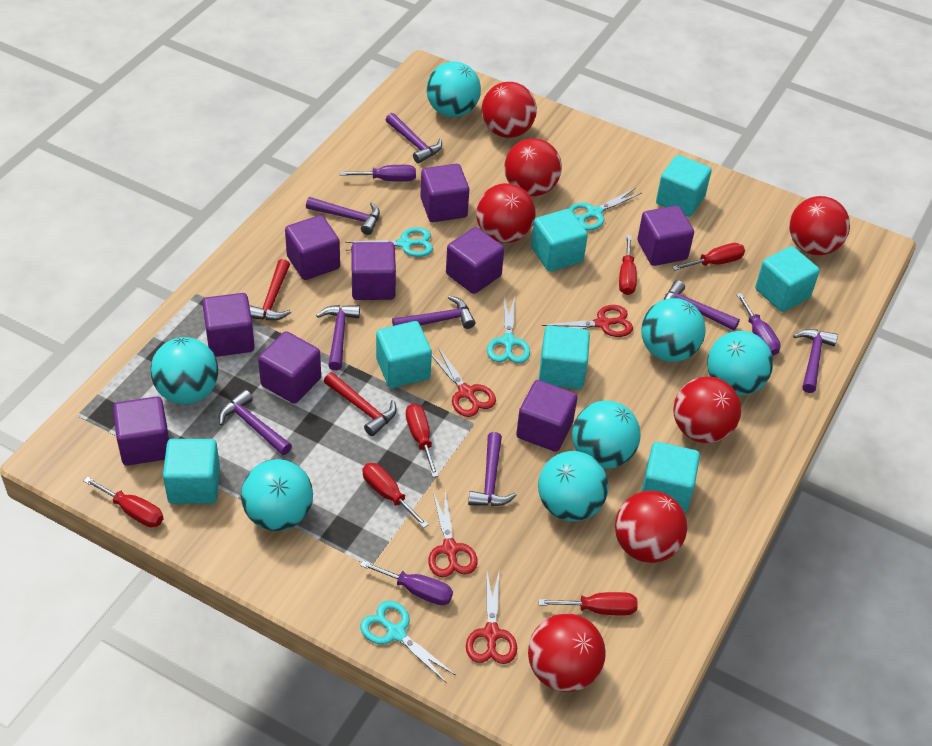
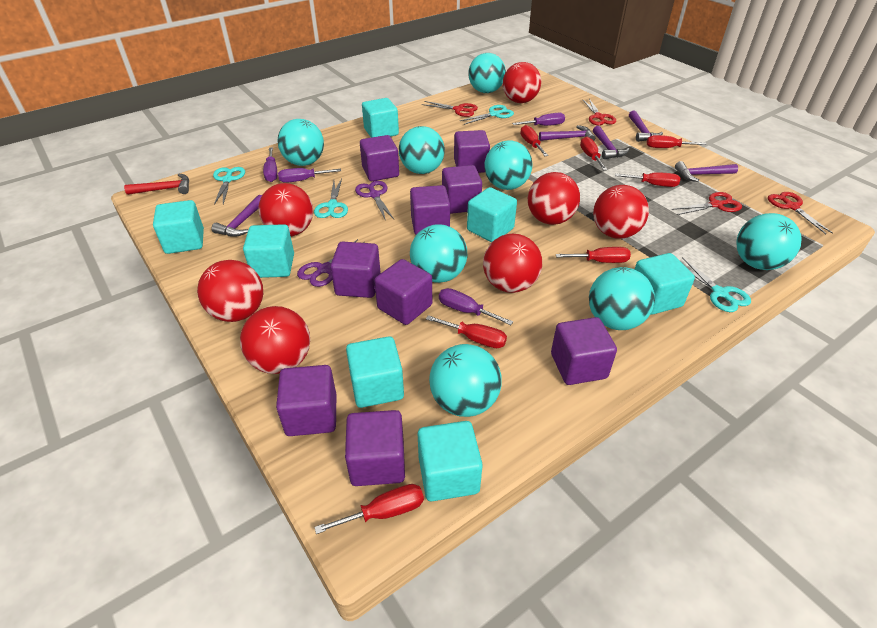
purple hammer: 8 -> 5
purple scissors: 0 -> 2
purple screwdriver: 3 -> 4
red hammer: 2 -> 1
red screwdriver: 6 -> 7
turquoise ball: 7 -> 8

